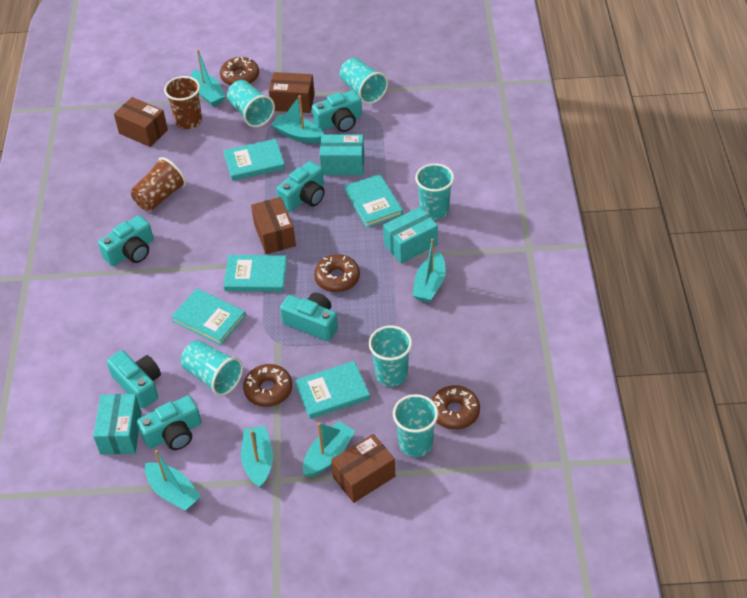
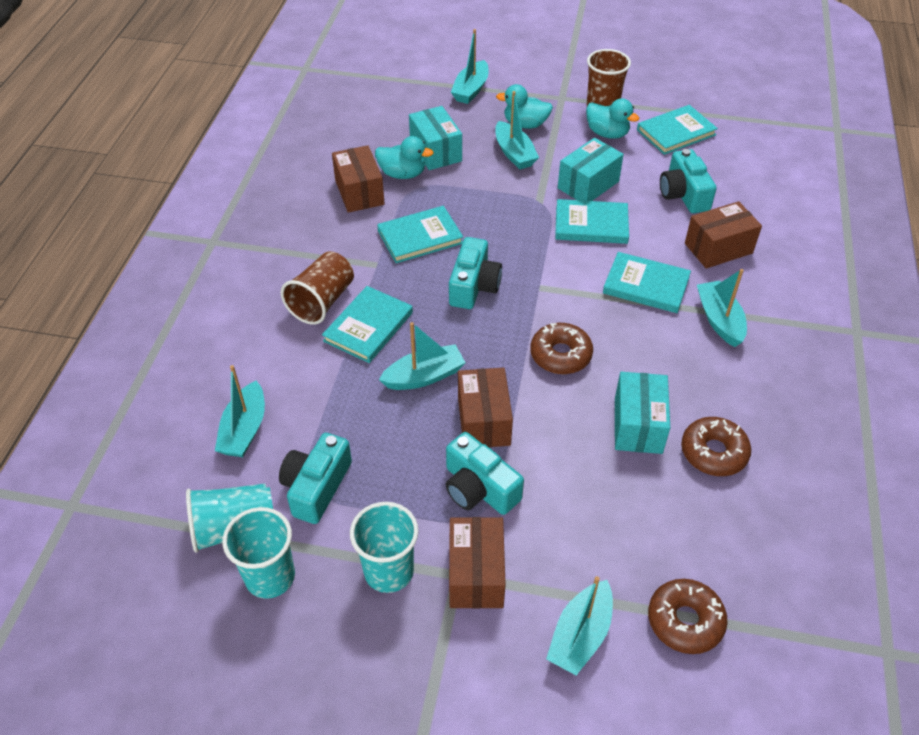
brown donut: 4 -> 3
turquoise camera: 6 -> 4
turquoise cup: 6 -> 3
turquoise duck: 0 -> 3

